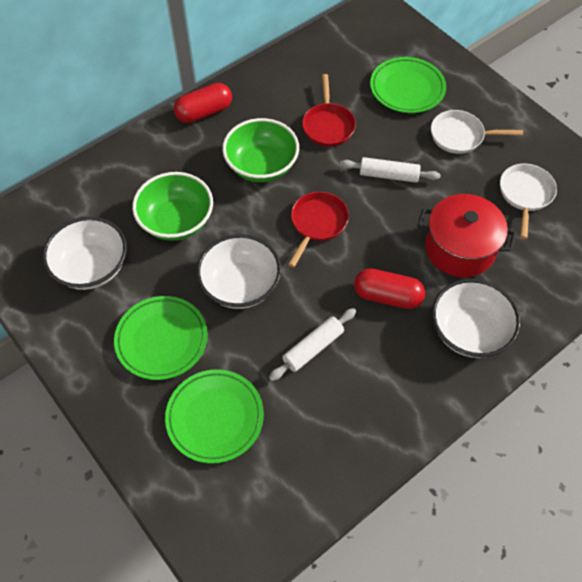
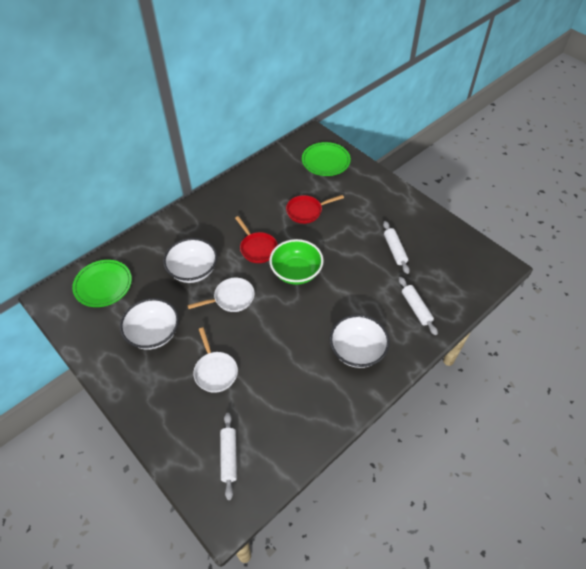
green bowl: 2 -> 1
green plate: 3 -> 2
red capsule: 2 -> 0
red pot: 1 -> 0
white rolling pin: 2 -> 3

